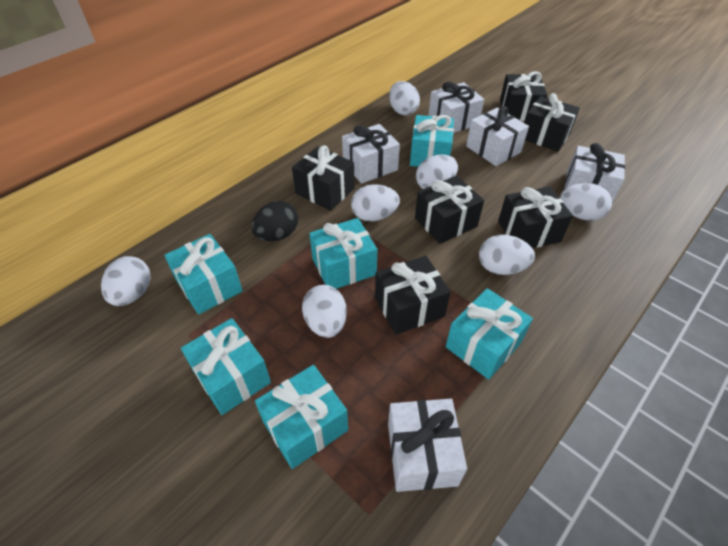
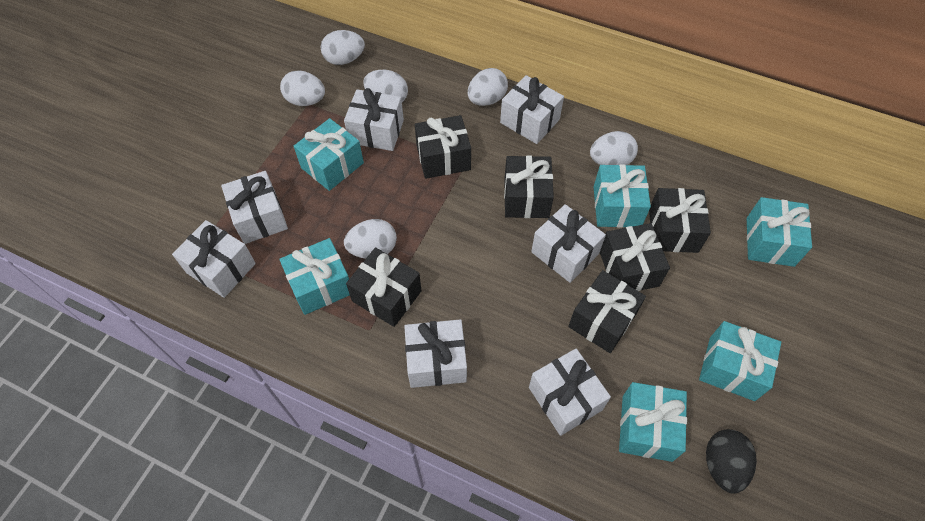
white egg: 7 -> 6
white gift: 5 -> 7

